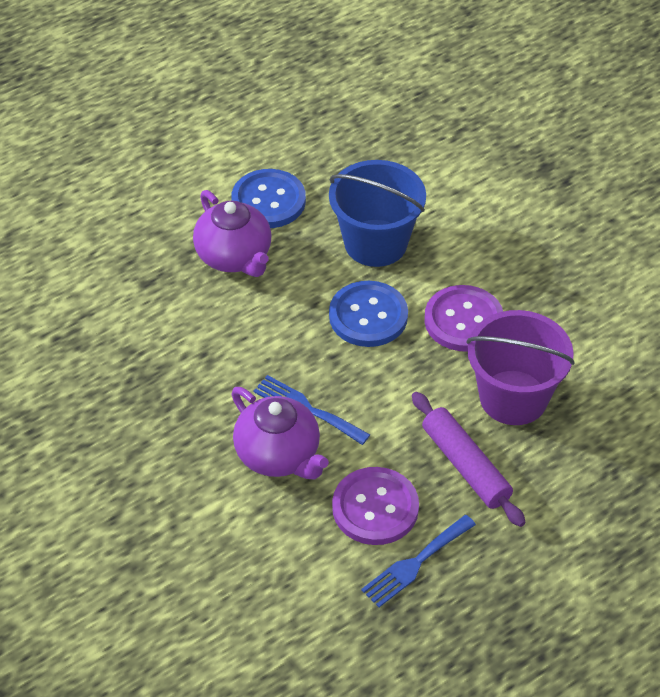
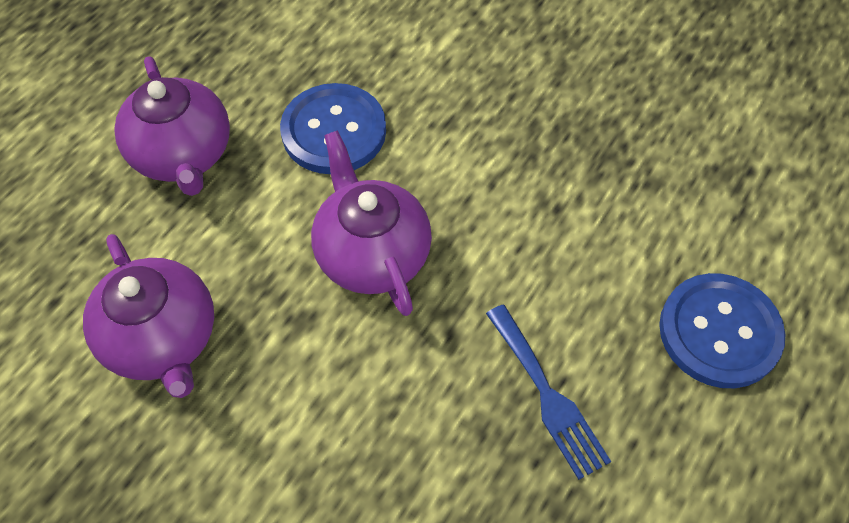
blue bucket: 1 -> 0
blue fork: 2 -> 1
purple bucket: 1 -> 0
purple button: 2 -> 0
purple rolling pin: 1 -> 0
purple teapot: 2 -> 3

